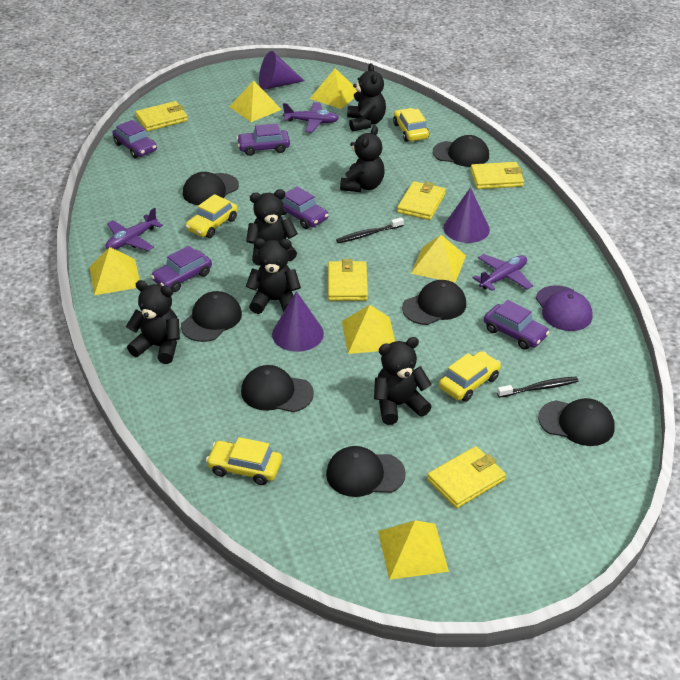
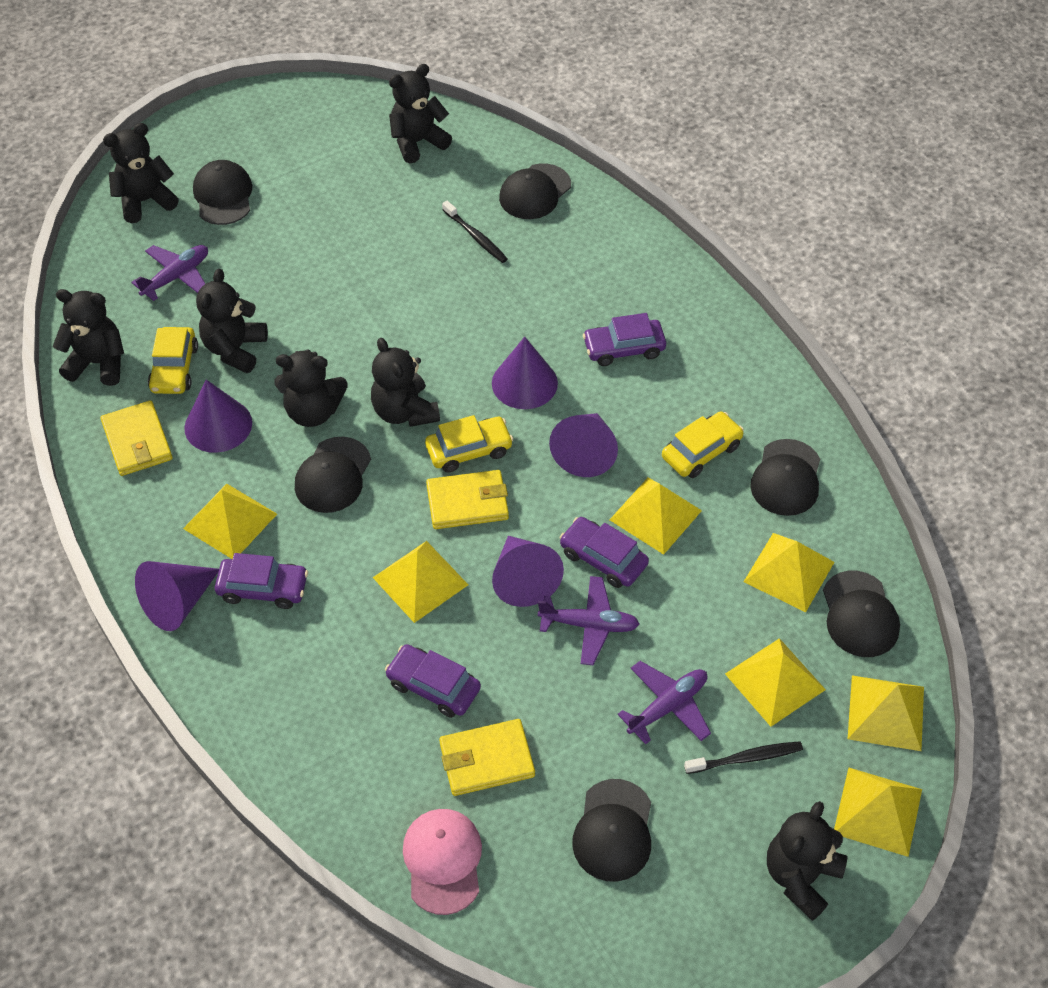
black cap: 7 -> 6
black teddy bear: 6 -> 7
pink cap: 0 -> 1
purple cap: 1 -> 0
purple car: 5 -> 4
purple cone: 3 -> 5
yellow car: 4 -> 3
yellow pyramid: 6 -> 7
yellow wallet: 5 -> 3

